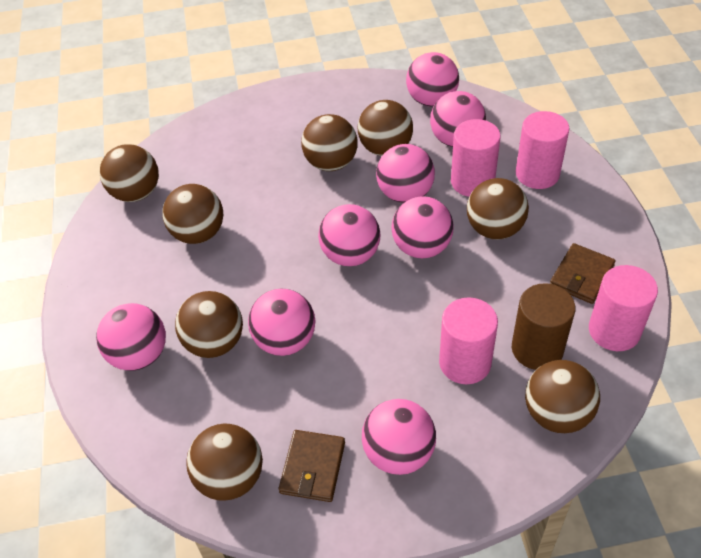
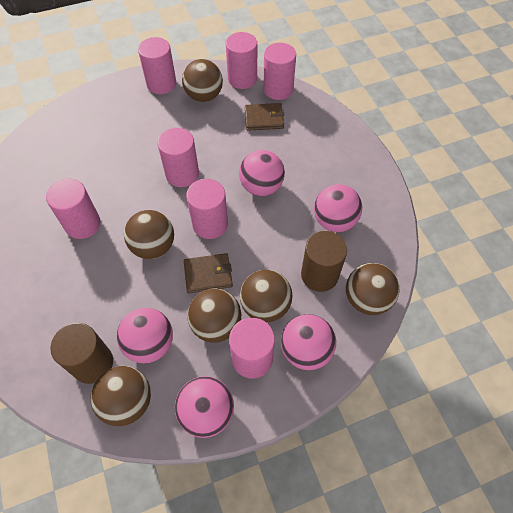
brown ball: 8 -> 6
brown cylinder: 1 -> 2
pink ball: 8 -> 5
pink cylinder: 4 -> 7

